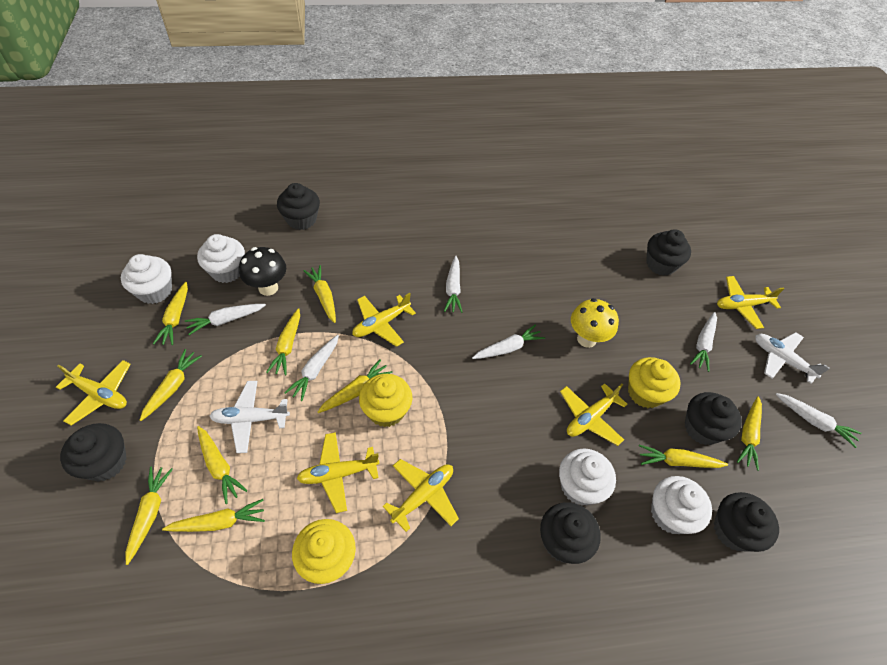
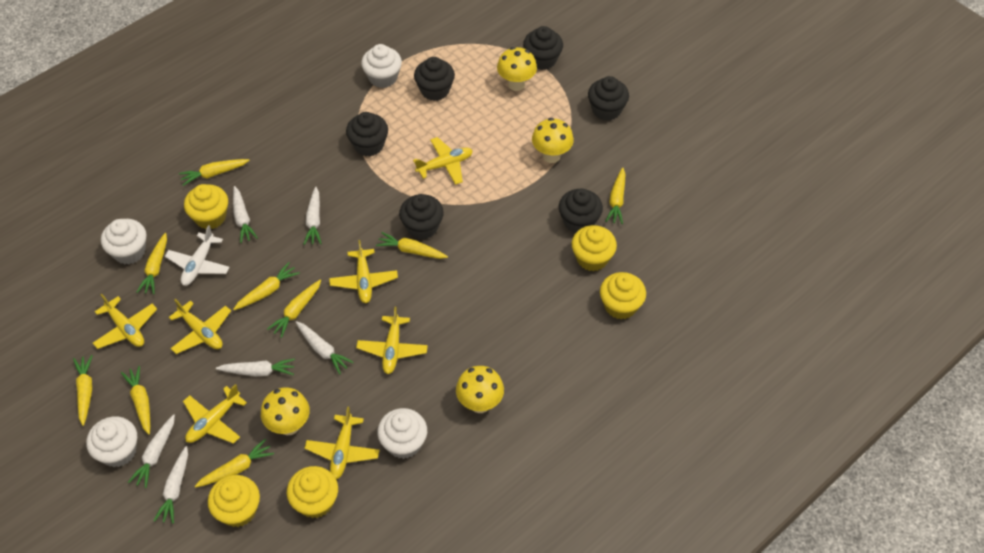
black mushroom: 1 -> 0
white plane: 2 -> 1
yellow carrot: 10 -> 9
yellow cupcake: 3 -> 5
yellow mushroom: 1 -> 4
yellow plane: 6 -> 7

